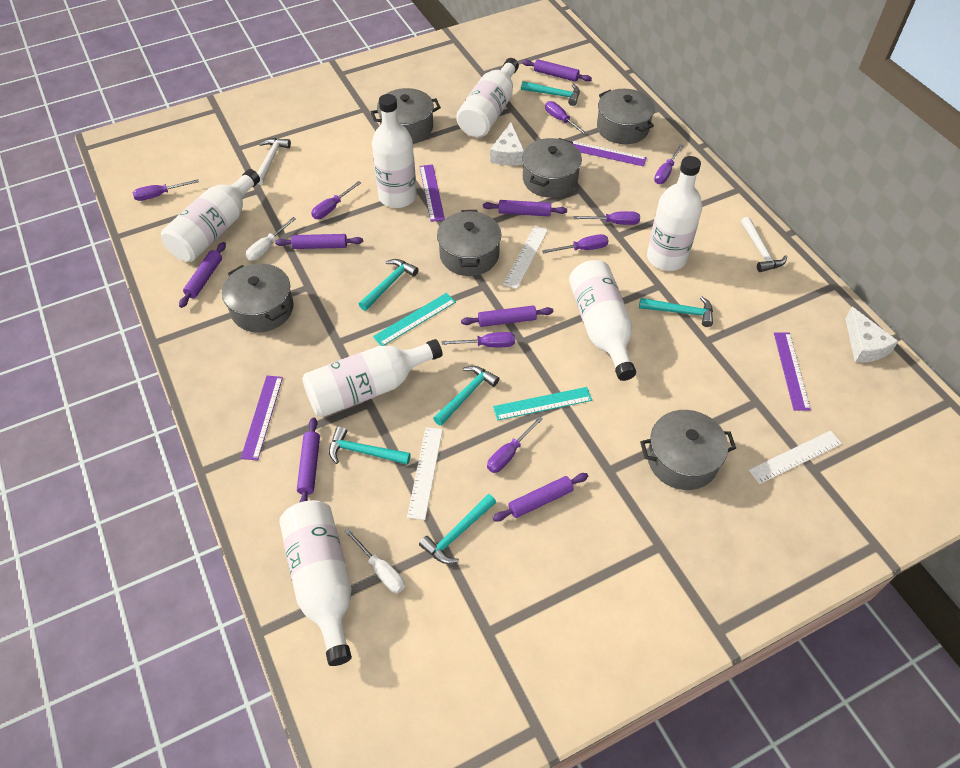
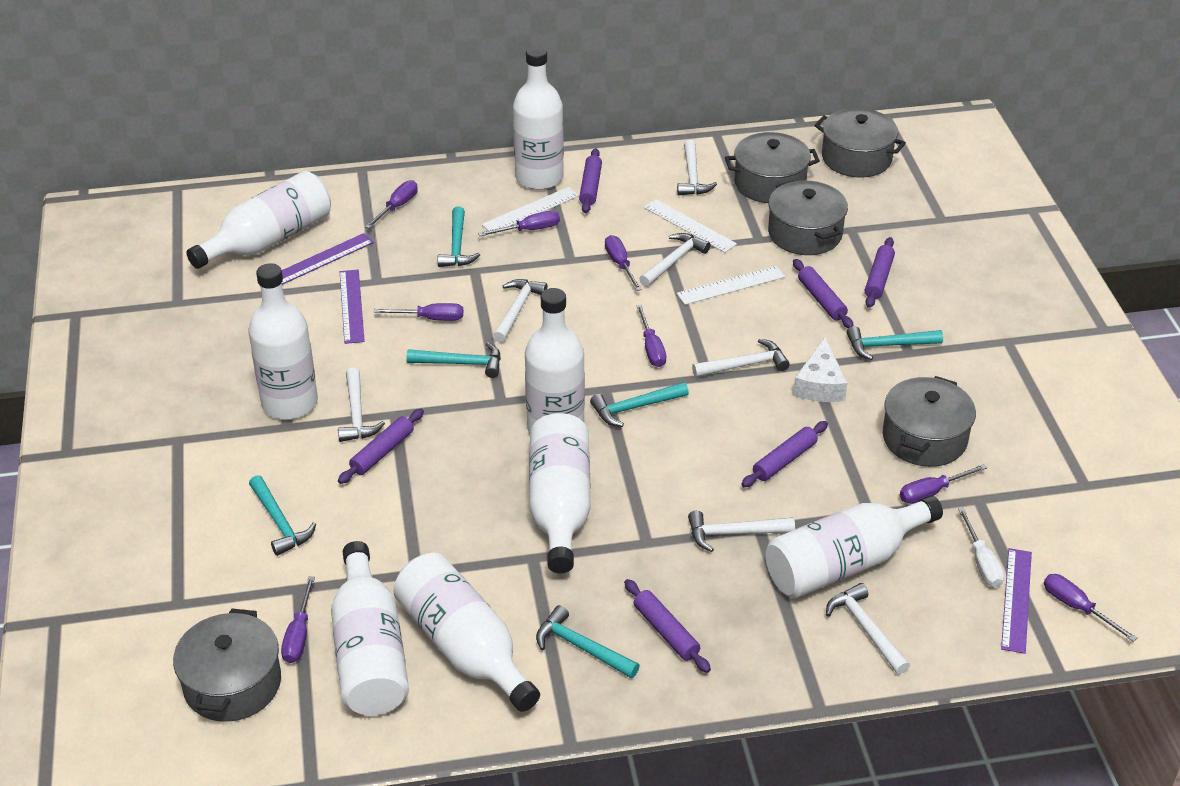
grey pot: 6 -> 5
purple rolling pin: 7 -> 6
purple ruler: 4 -> 3
turquoise ruler: 2 -> 0
white bottle: 7 -> 8
white cheese: 2 -> 1
white hammer: 2 -> 7
white screwdriver: 2 -> 1

